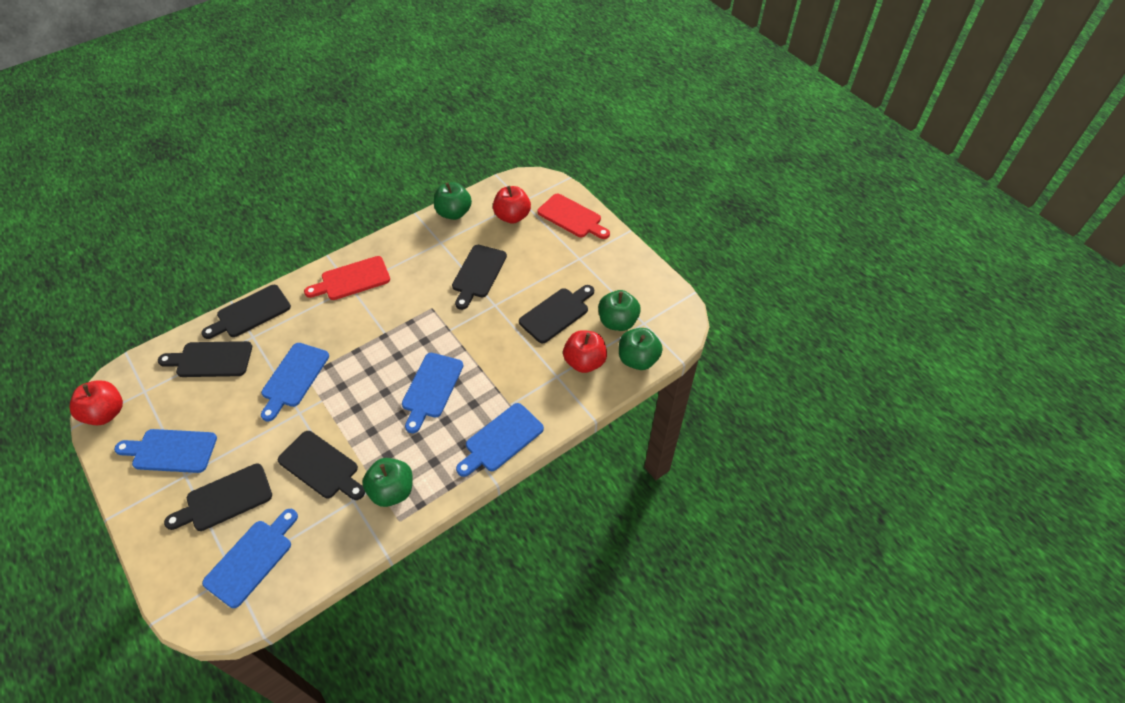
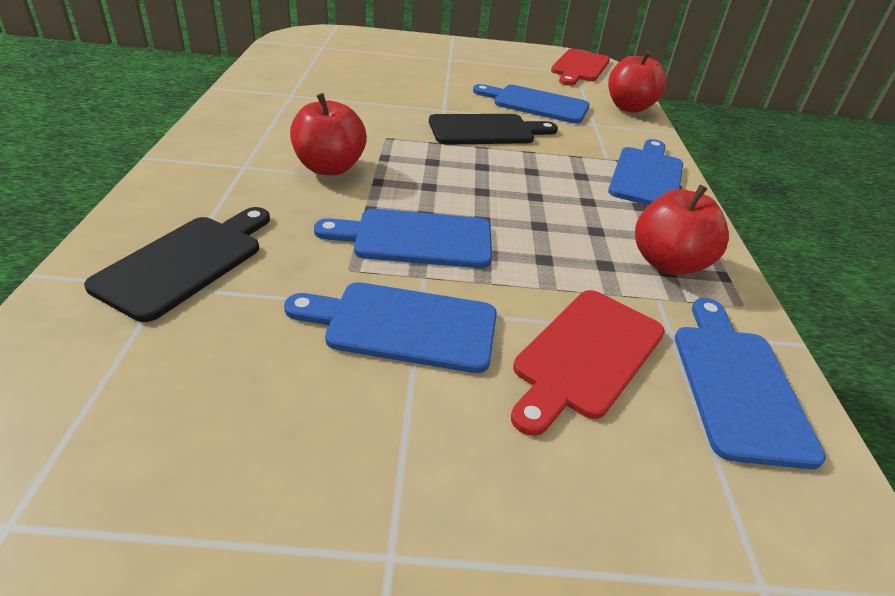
black cutting board: 6 -> 2
green apple: 4 -> 0

